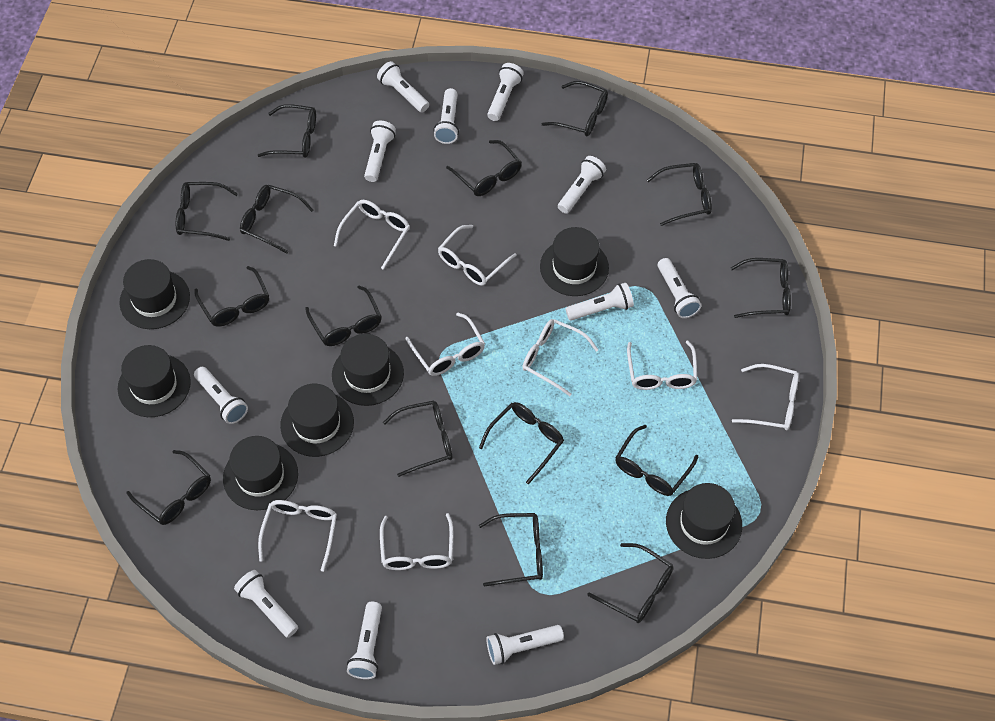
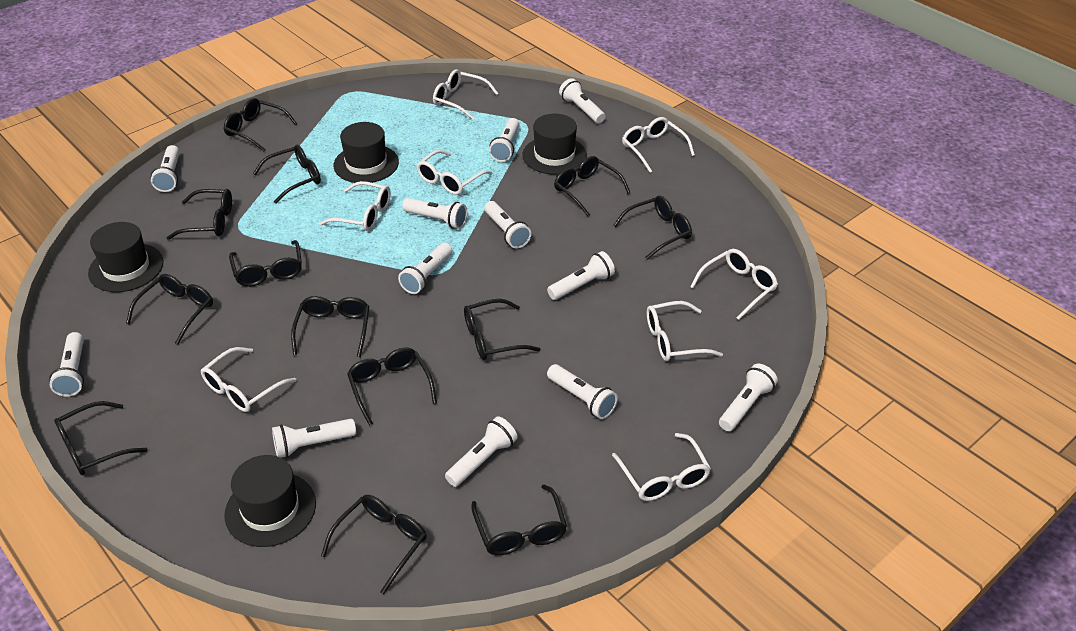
black glasses: 15 -> 13
black hat: 7 -> 4
white flashlight: 11 -> 12

